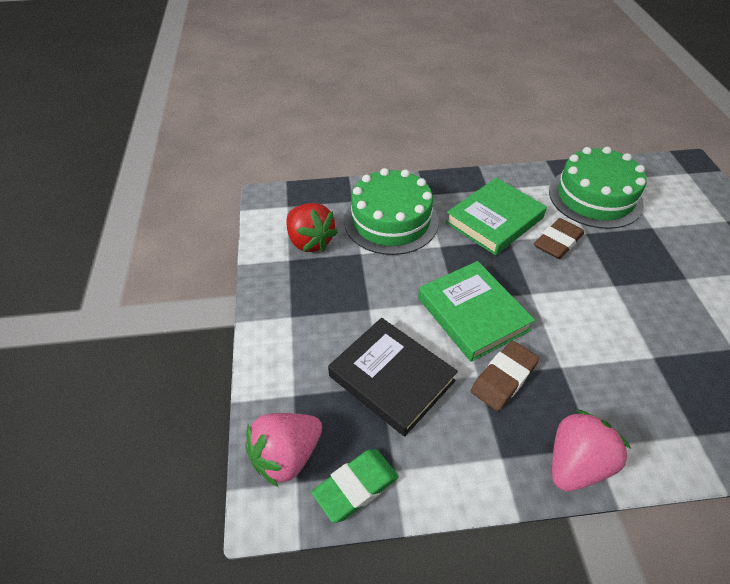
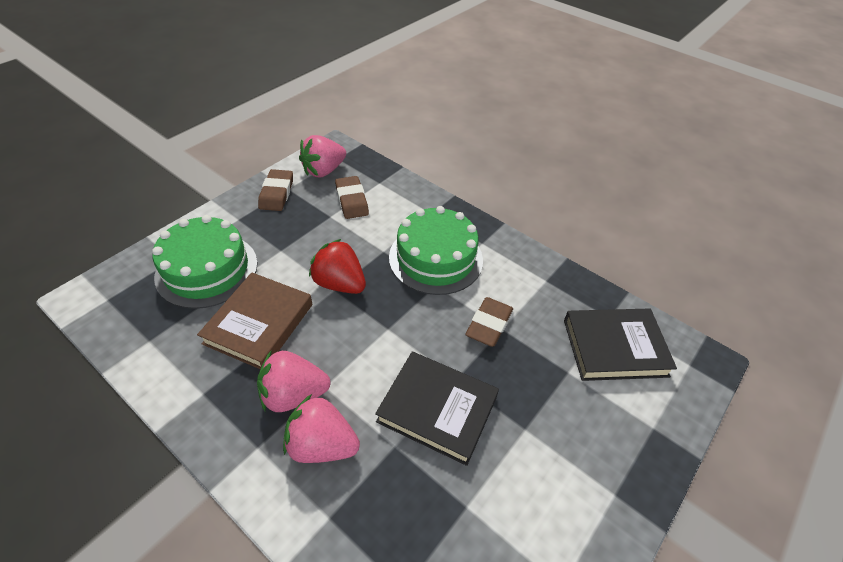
black book: 1 -> 2
brown book: 0 -> 1
brown eraser: 2 -> 3
green book: 2 -> 0
green eraser: 1 -> 0
pink strawberry: 2 -> 3

